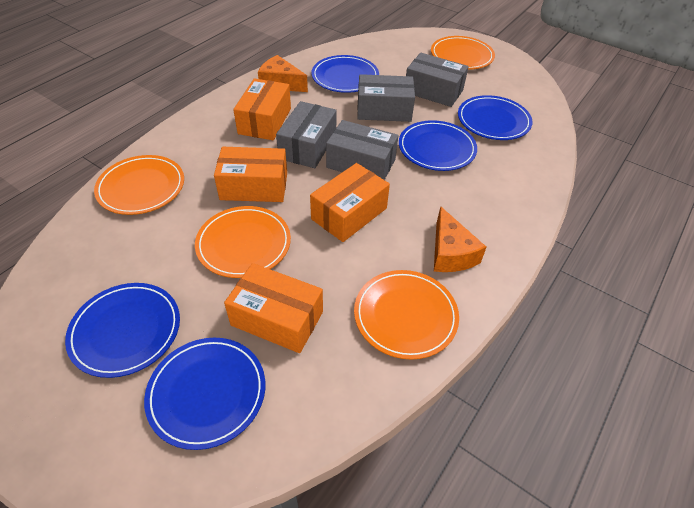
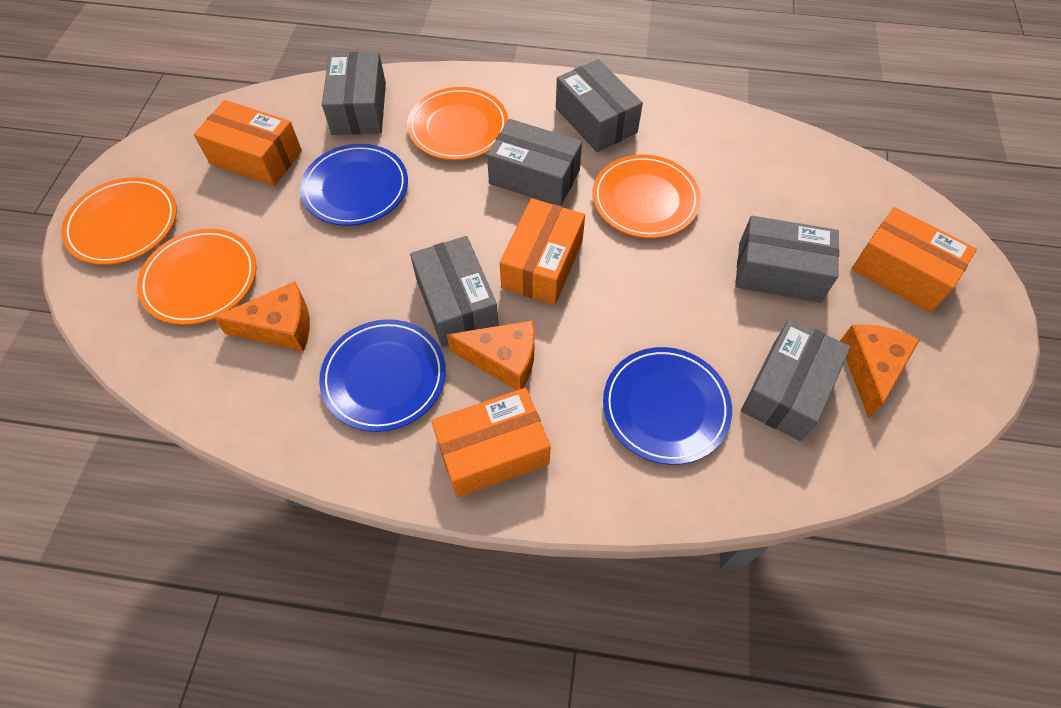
blue plate: 5 -> 3
grey box: 4 -> 6
orange cheese: 2 -> 3

